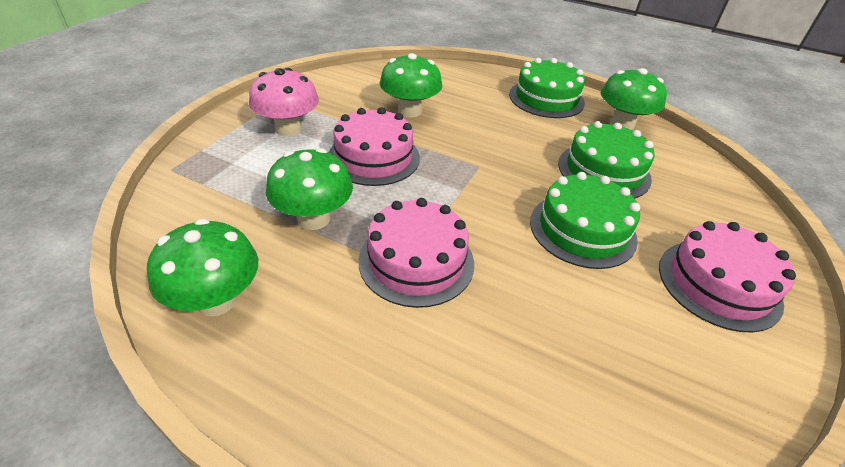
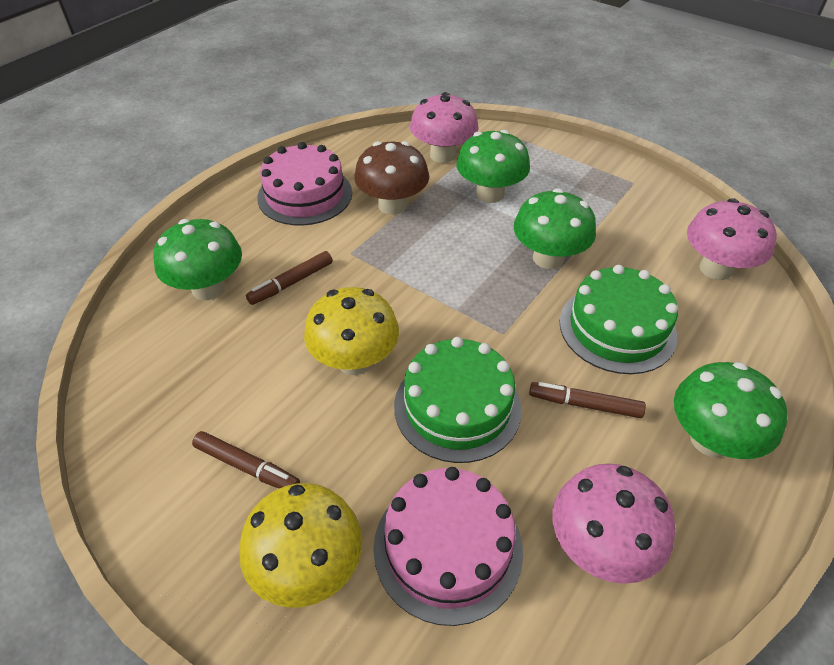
brown marker: 0 -> 3
brown mushroom: 0 -> 1
green cake: 3 -> 2
pink cake: 3 -> 2
pink mushroom: 1 -> 3
yellow mushroom: 0 -> 2

